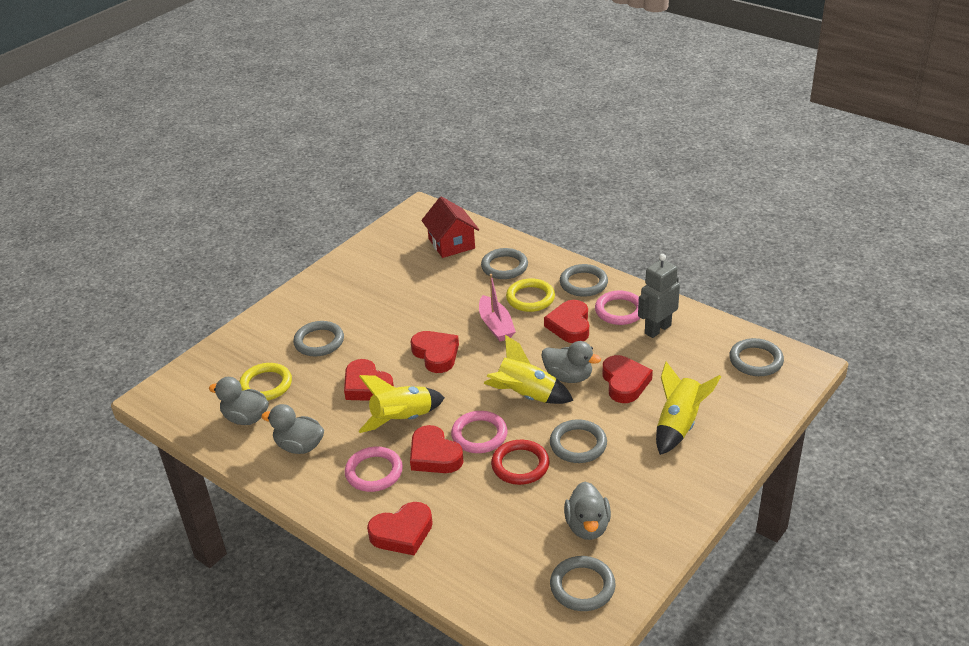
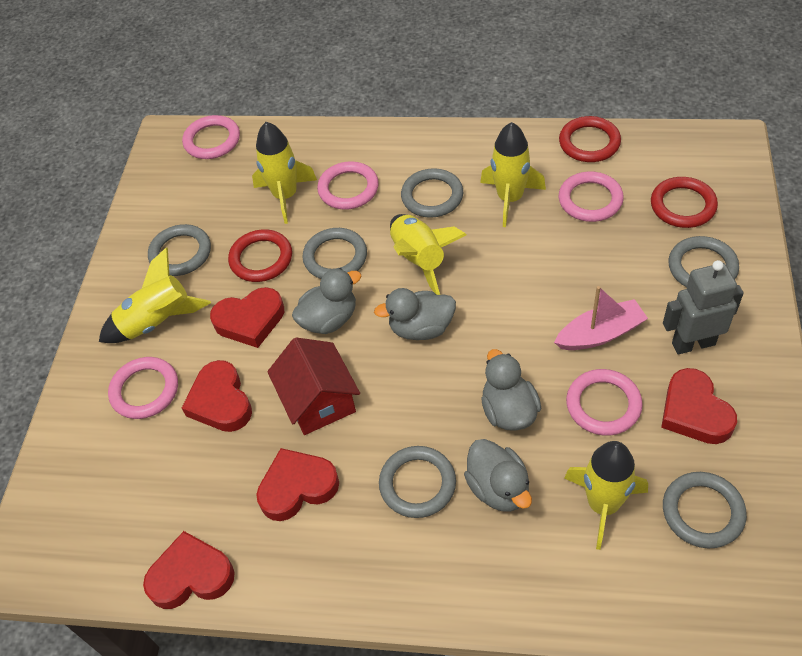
pink ring: 3 -> 5
red heart: 6 -> 5
red ring: 1 -> 3
yellow ring: 2 -> 0
yellow rocket: 3 -> 5

